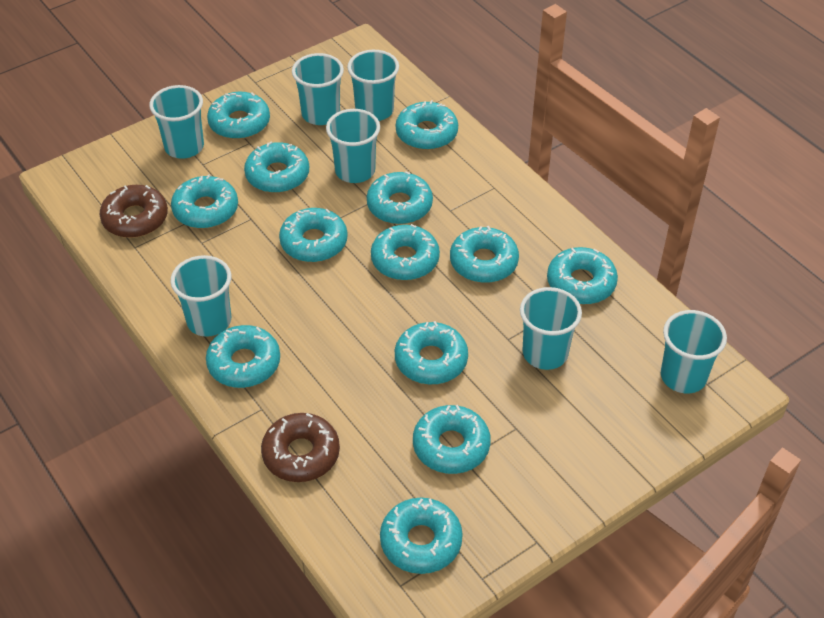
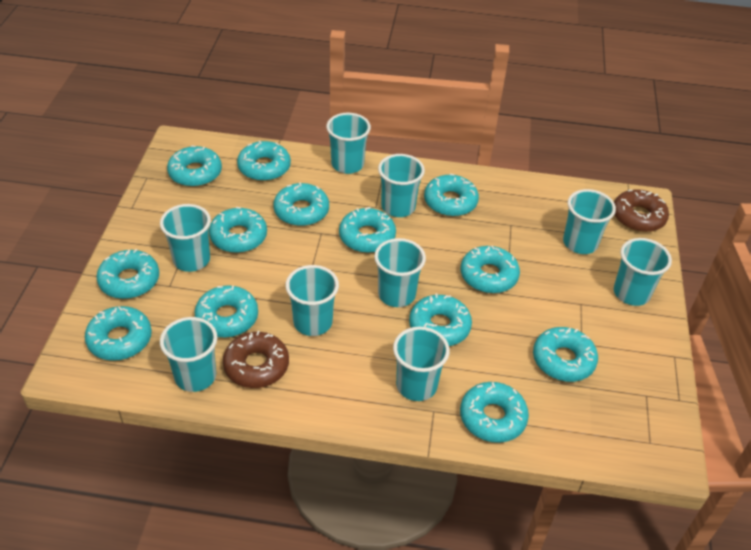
turquoise cup: 7 -> 9

